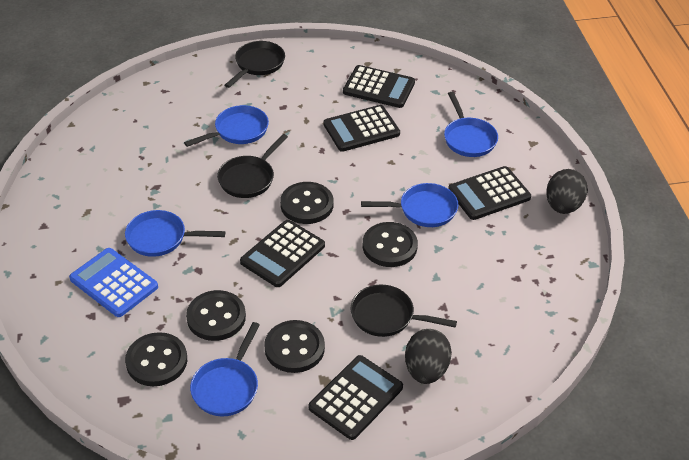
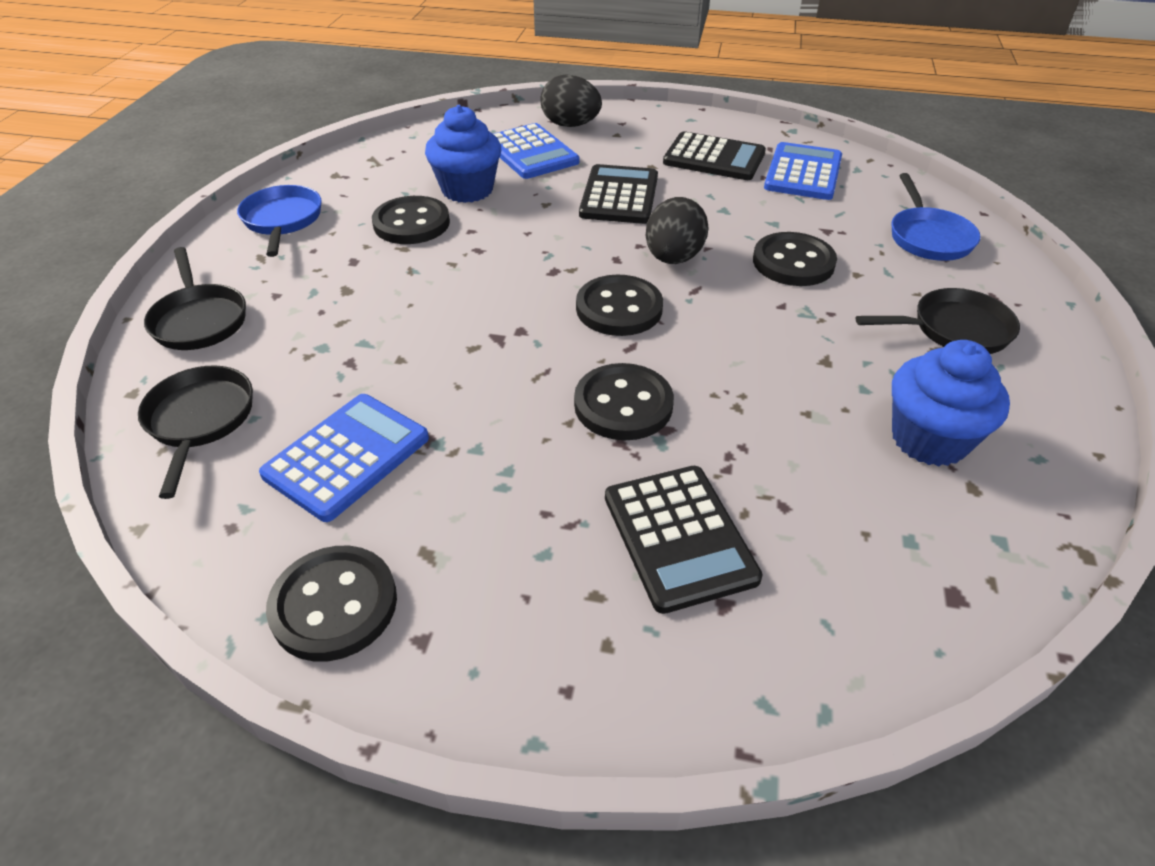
black calculator: 5 -> 3
blue calculator: 1 -> 3
blue cupcake: 0 -> 2
blue pan: 5 -> 2

